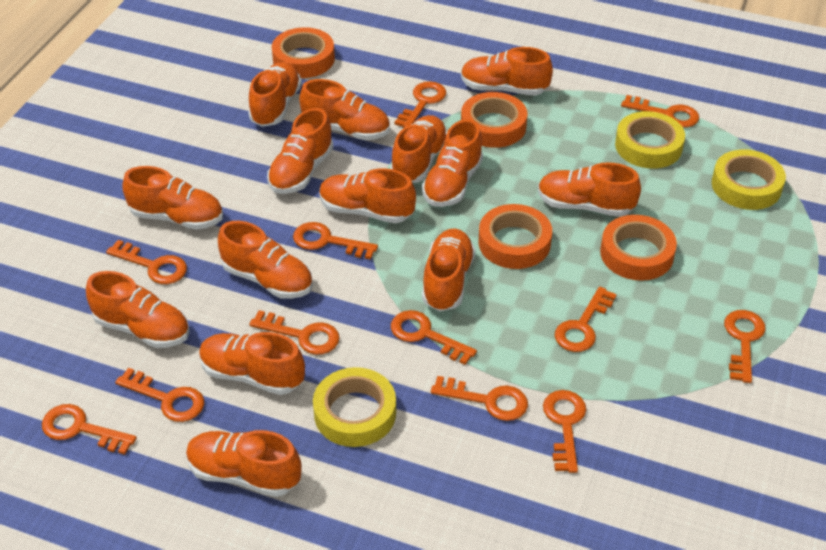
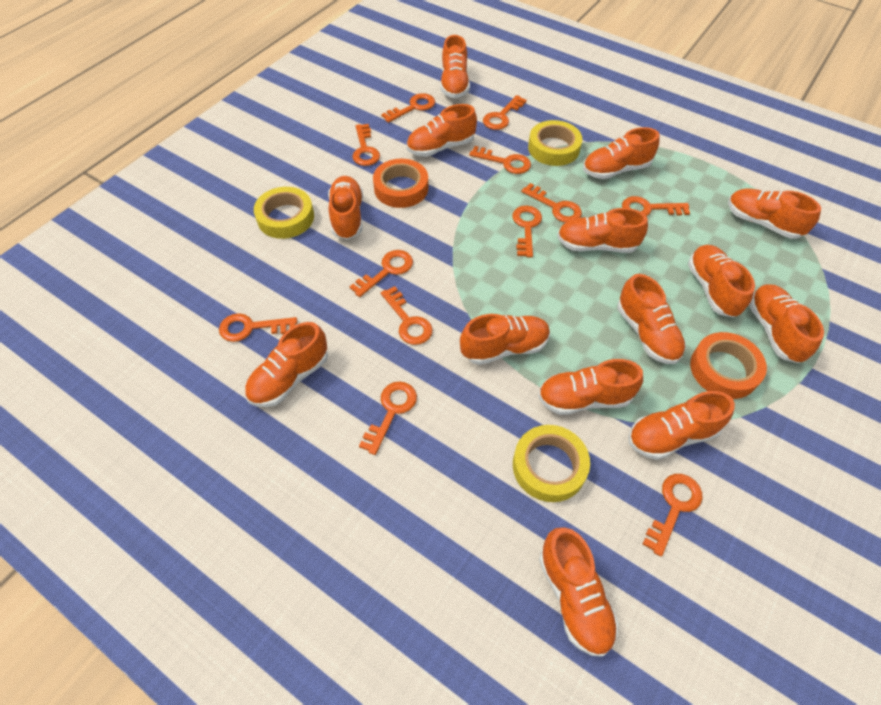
orange tape: 4 -> 2

